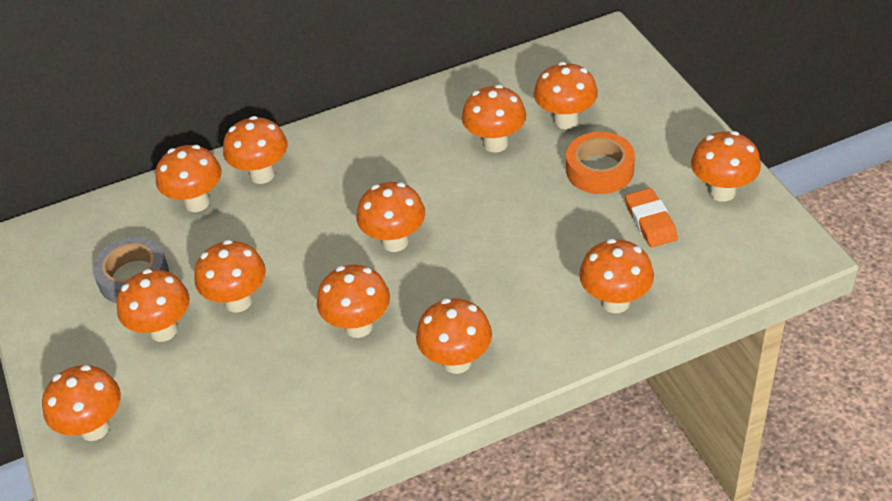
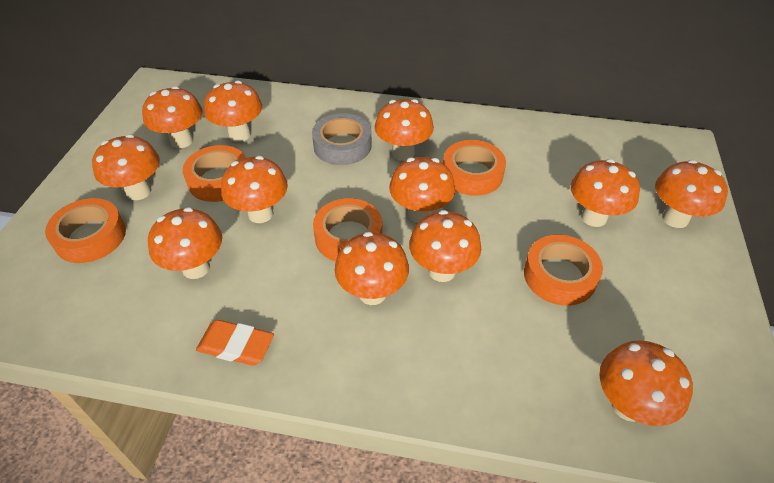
orange tape: 1 -> 5

